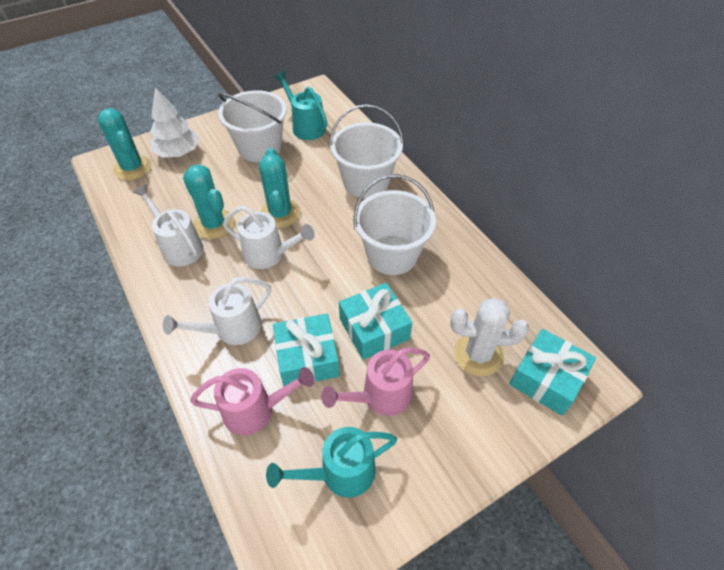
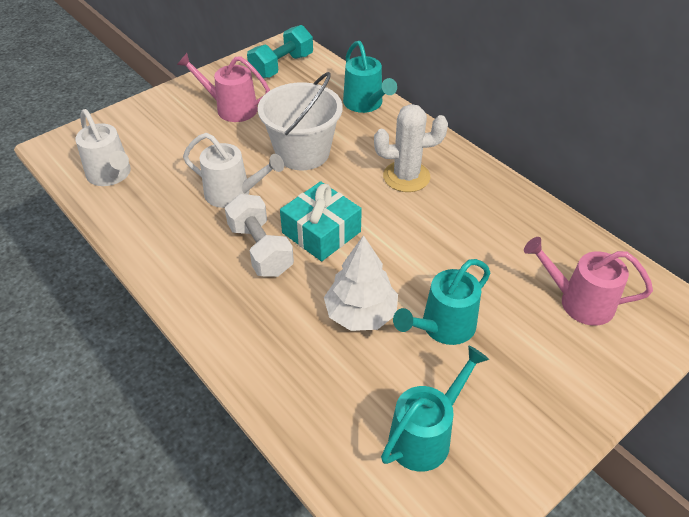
turquoise cactus: 3 -> 0
turquoise dumbbell: 0 -> 1
turquoise gift: 3 -> 1
turquoise watering can: 2 -> 3
white bucket: 3 -> 1
white dumbbell: 0 -> 1
white watering can: 3 -> 2

